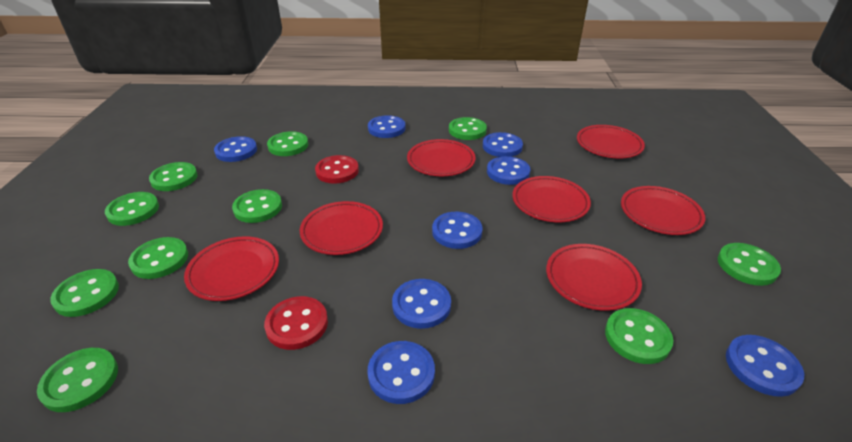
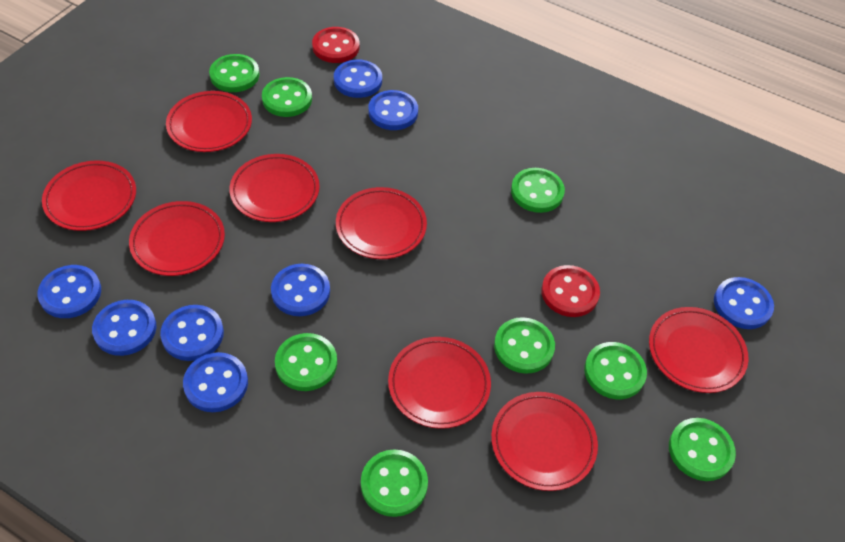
green button: 10 -> 8
red plate: 7 -> 8

